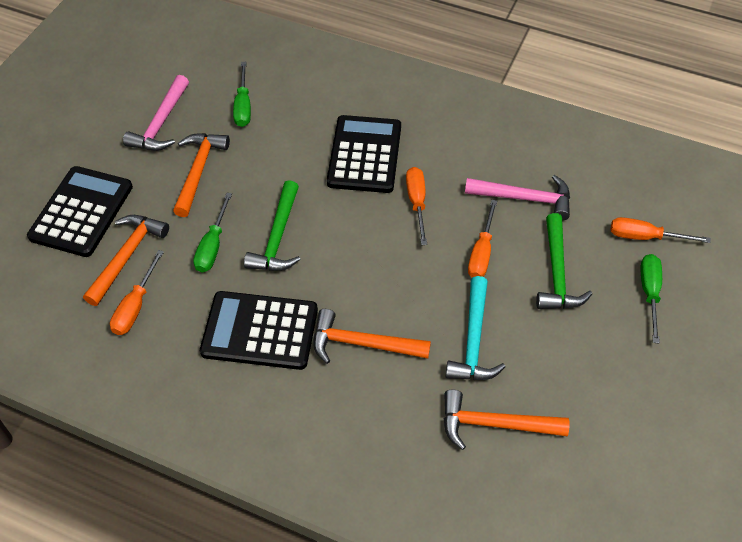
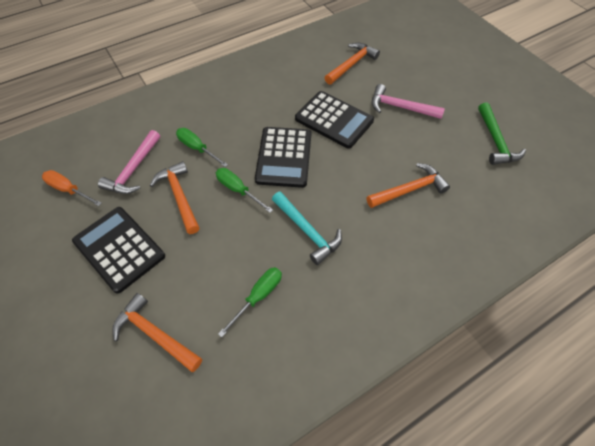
green hammer: 2 -> 1
orange screwdriver: 4 -> 1

